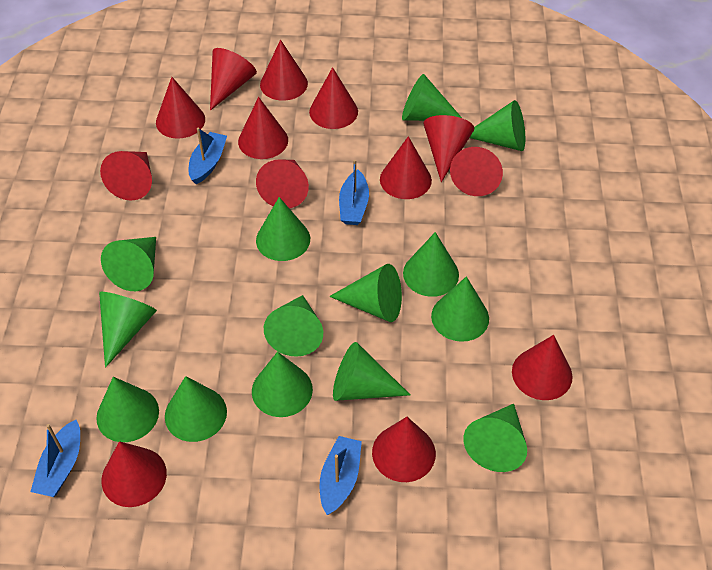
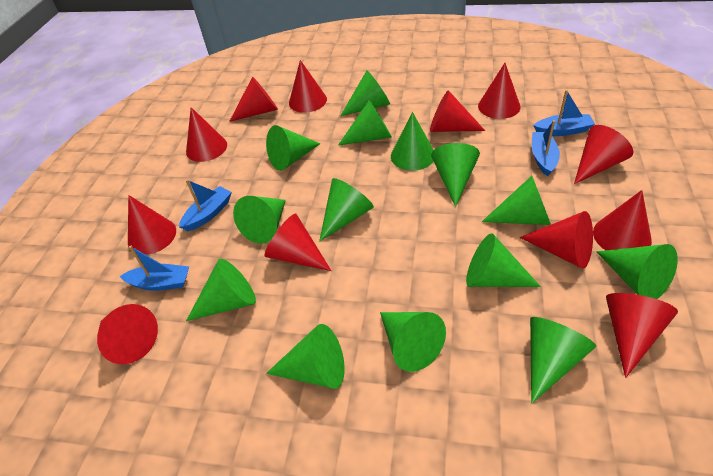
red cone: 13 -> 12

